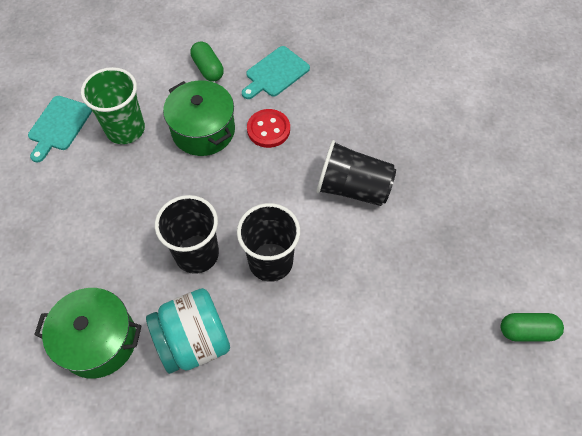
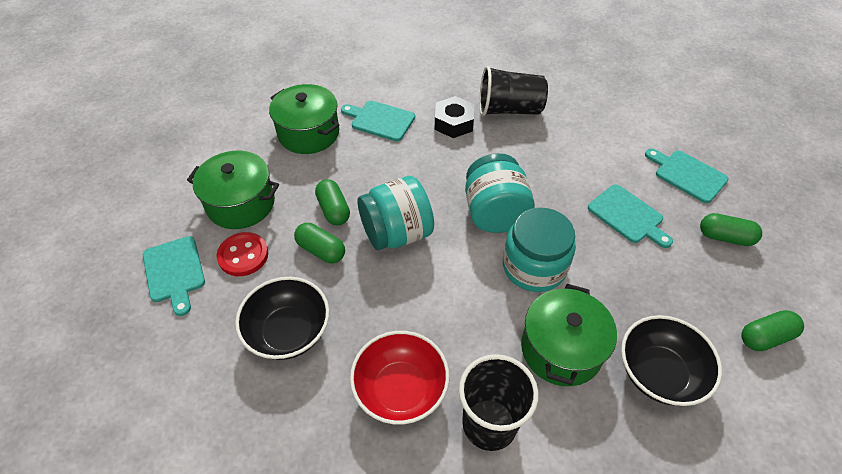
black bowl: 0 -> 2
black cup: 3 -> 2
black nut: 0 -> 1
green capsule: 2 -> 4
green cup: 1 -> 0
green pot: 2 -> 3
red bowl: 0 -> 1
turquoise cutting board: 2 -> 4
turquoise jar: 1 -> 3

